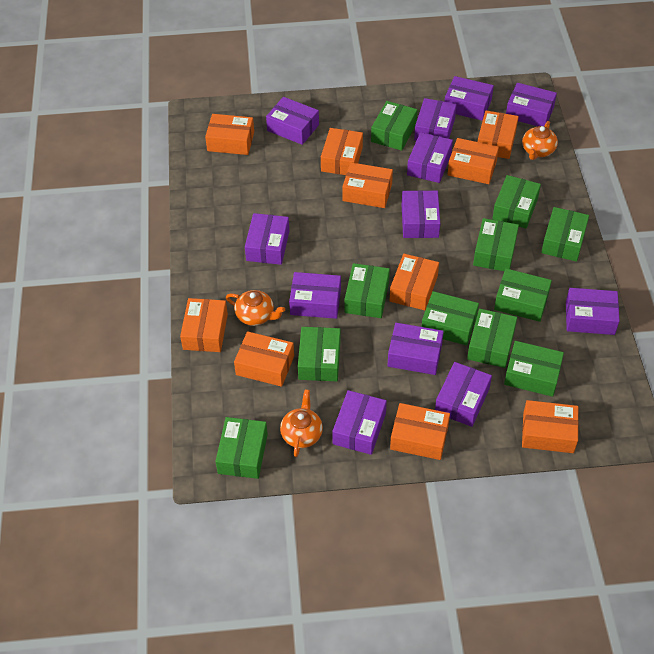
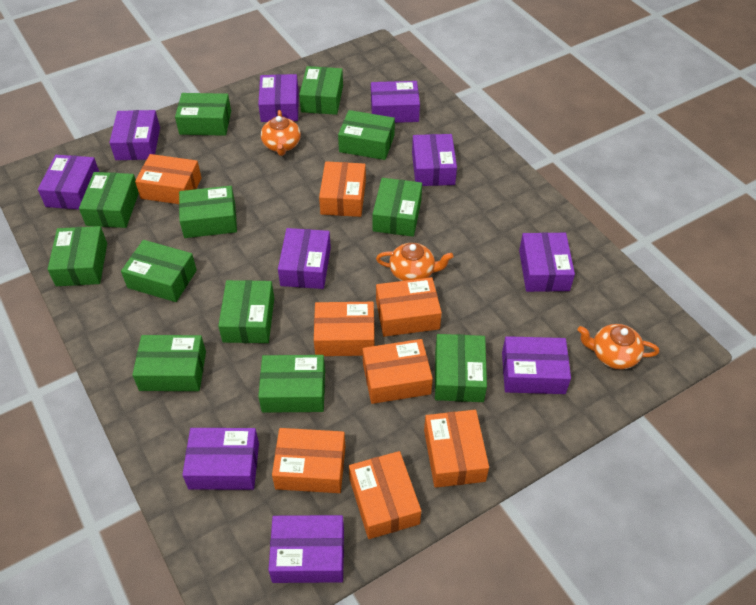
green box: 11 -> 12
orange box: 10 -> 8
purple box: 12 -> 10

